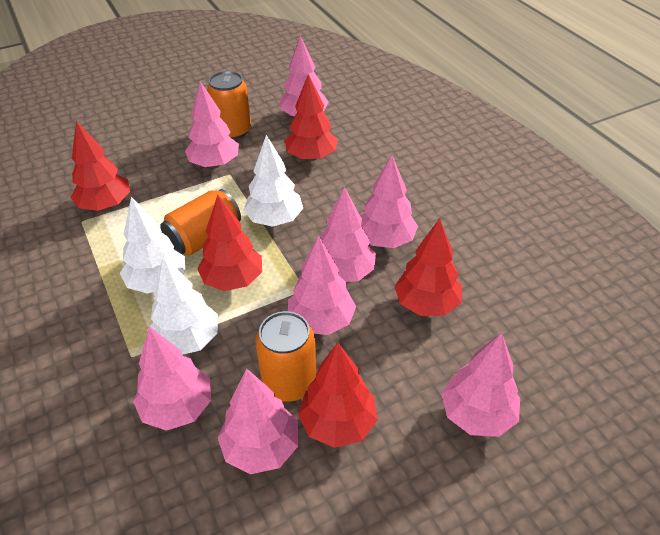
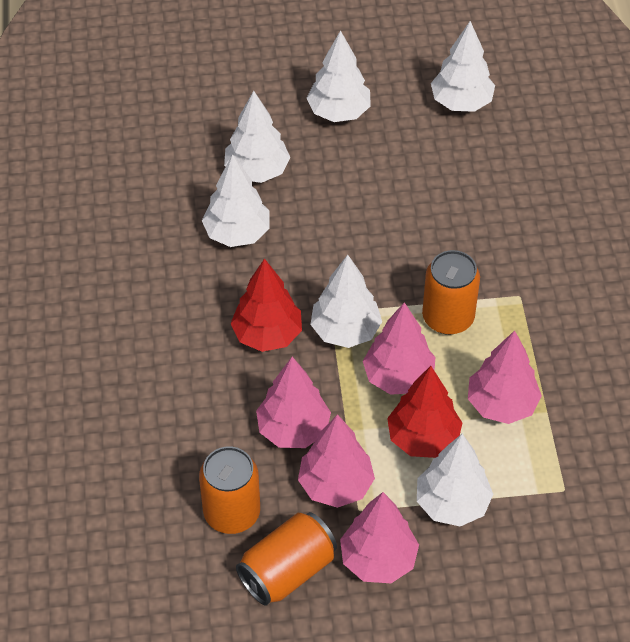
pink tree: 8 -> 5
red tree: 5 -> 2
white tree: 3 -> 6

